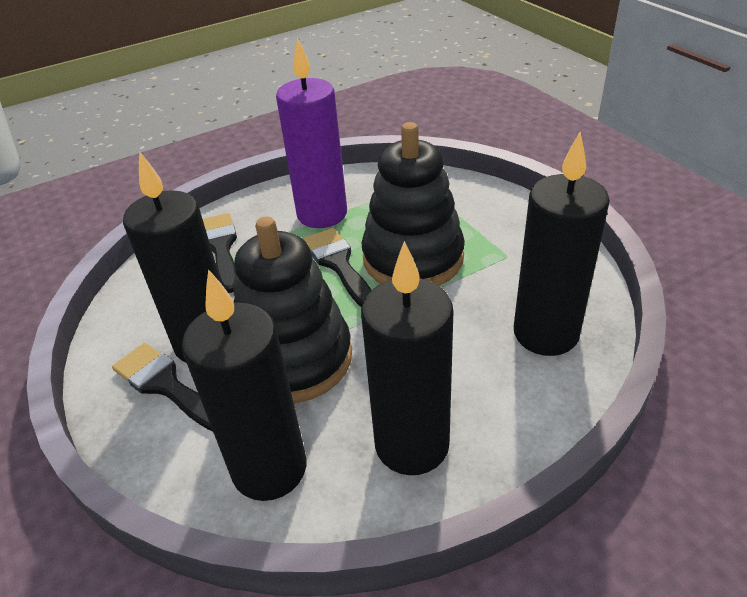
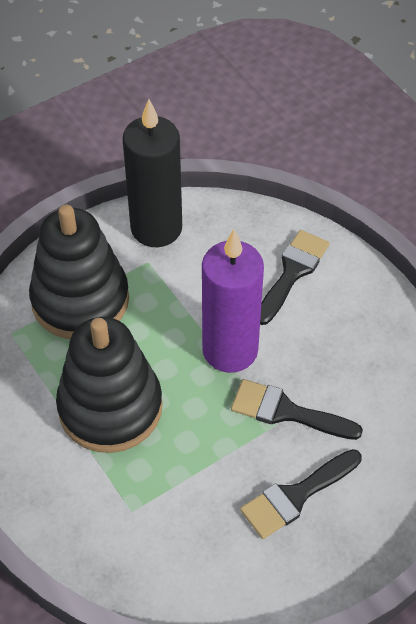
black candle: 4 -> 1

